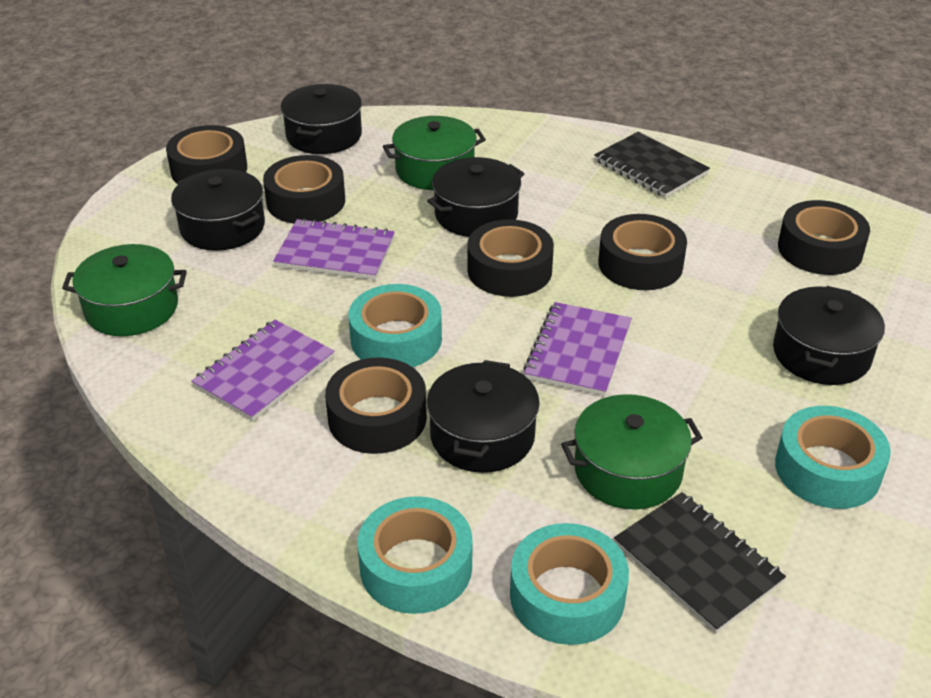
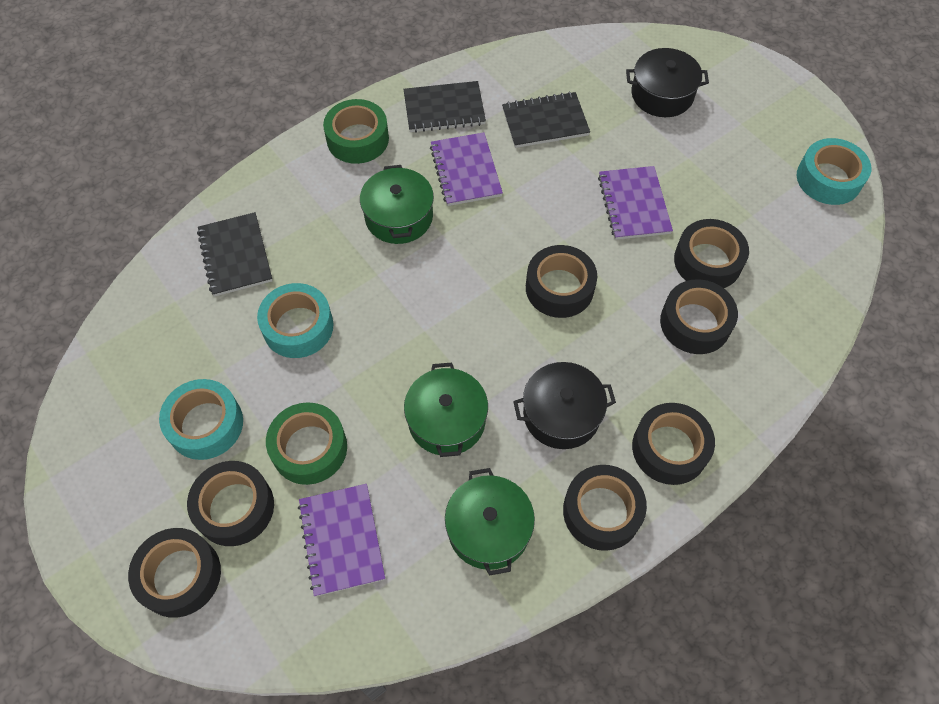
black notebook: 2 -> 3
black pot: 5 -> 2
black tape: 6 -> 7
green tape: 0 -> 2
turquoise tape: 4 -> 3

